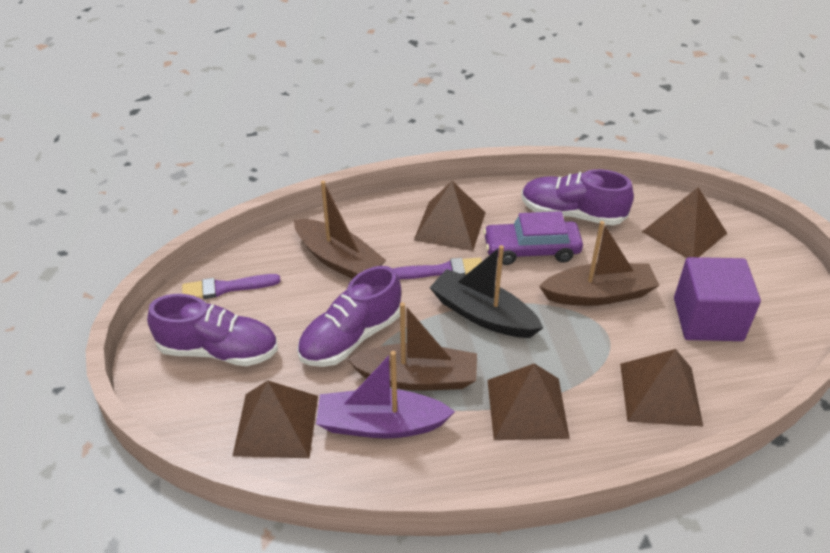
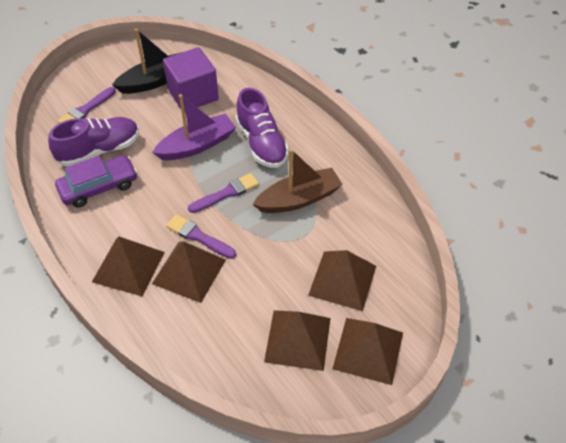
brown boat: 3 -> 1
purple brush: 2 -> 3
purple shoe: 3 -> 2

